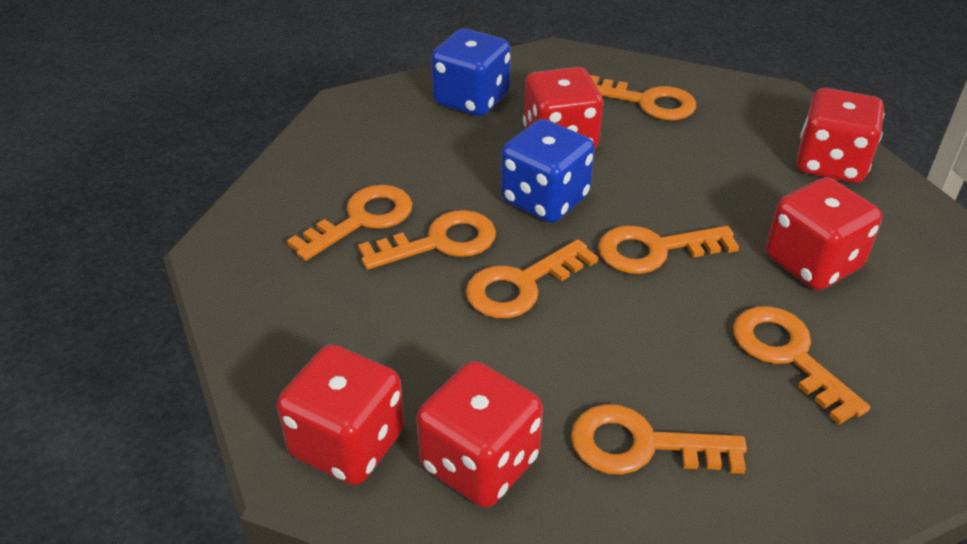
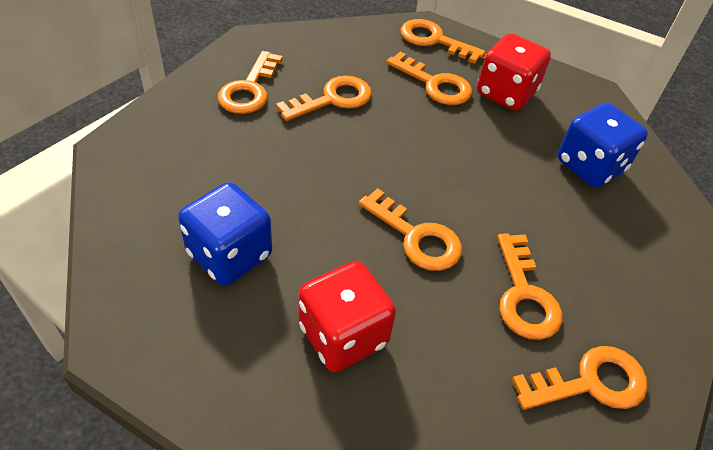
red dice: 5 -> 2

